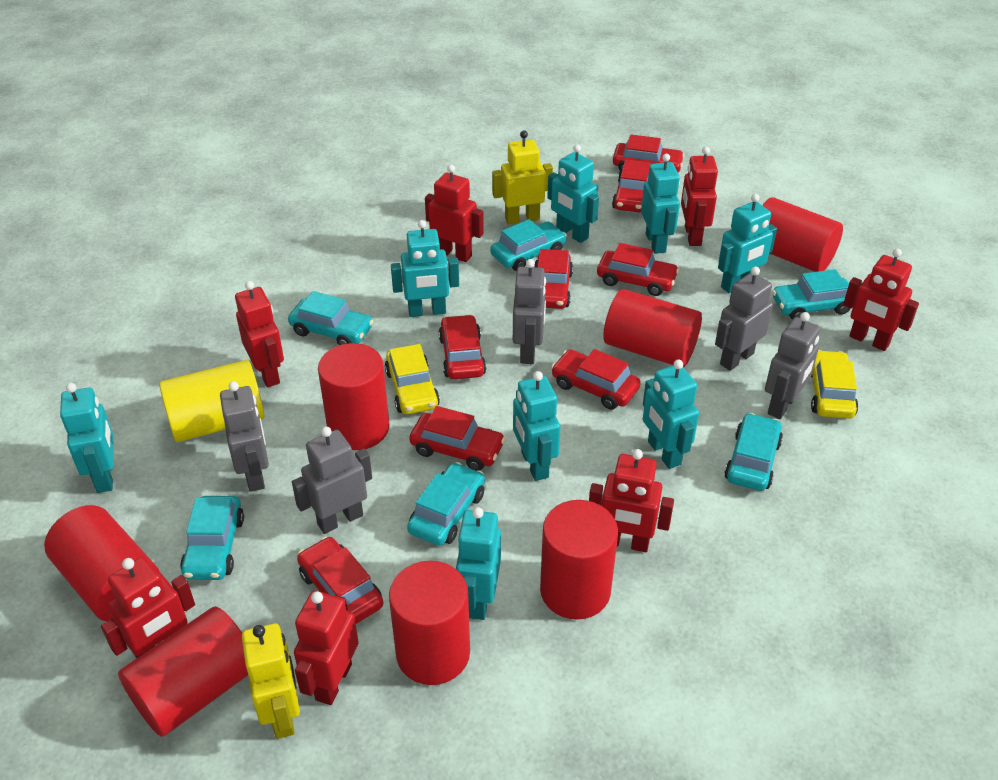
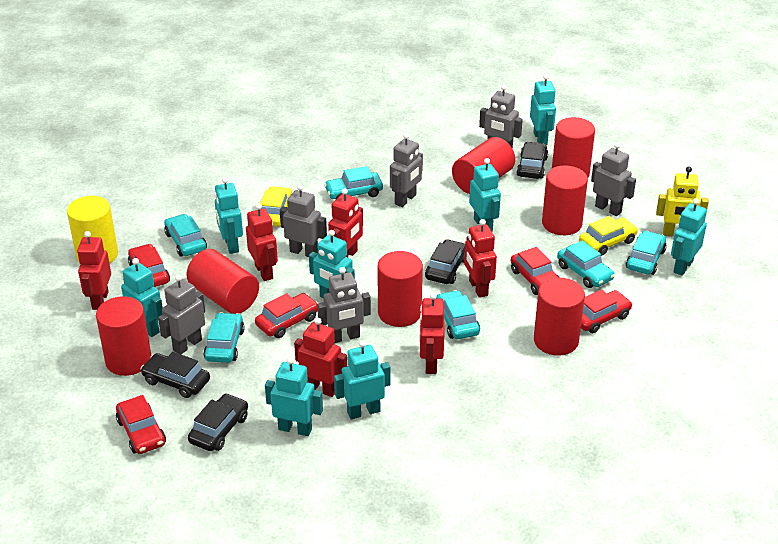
black car: 0 -> 4
grey robot: 5 -> 6
red car: 8 -> 5
red robot: 7 -> 6
yellow robot: 2 -> 1

